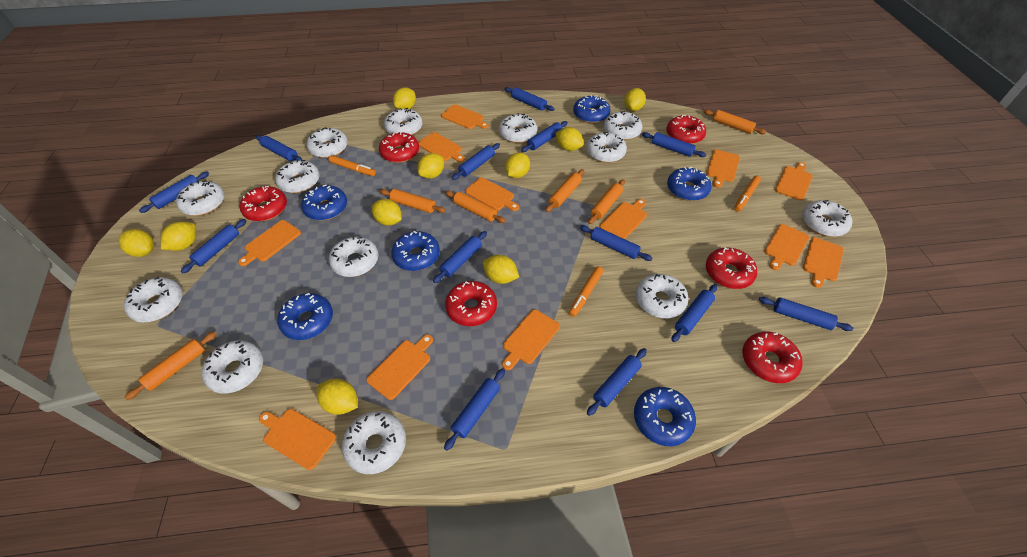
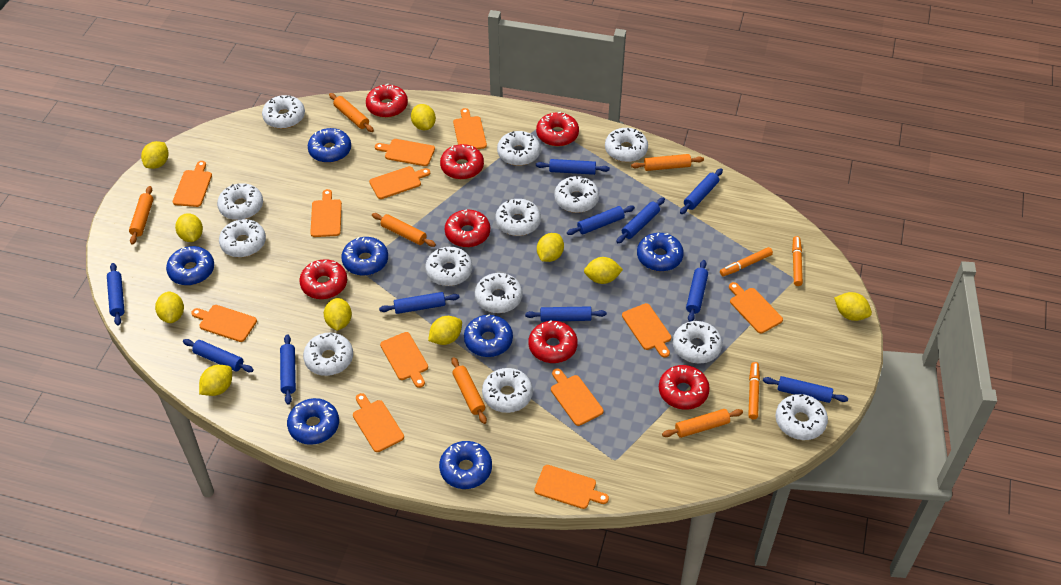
blue donut: 6 -> 7
blue rolling pin: 13 -> 11
red donut: 6 -> 7

